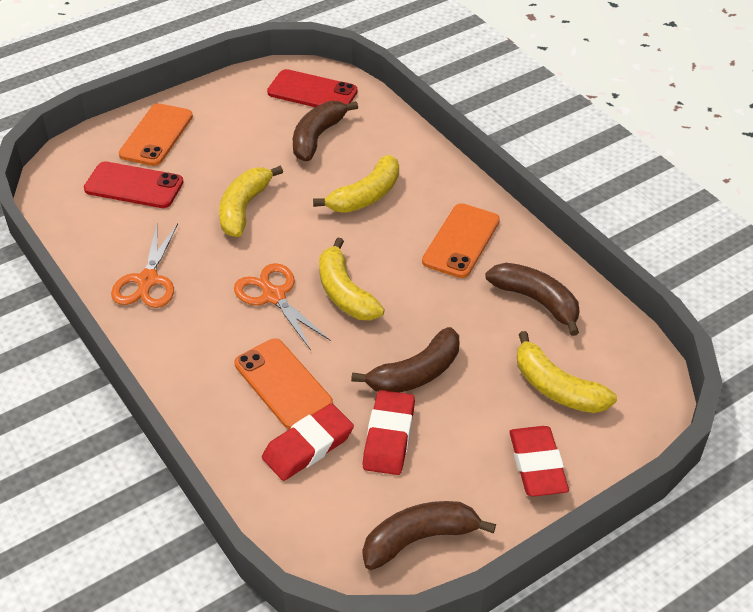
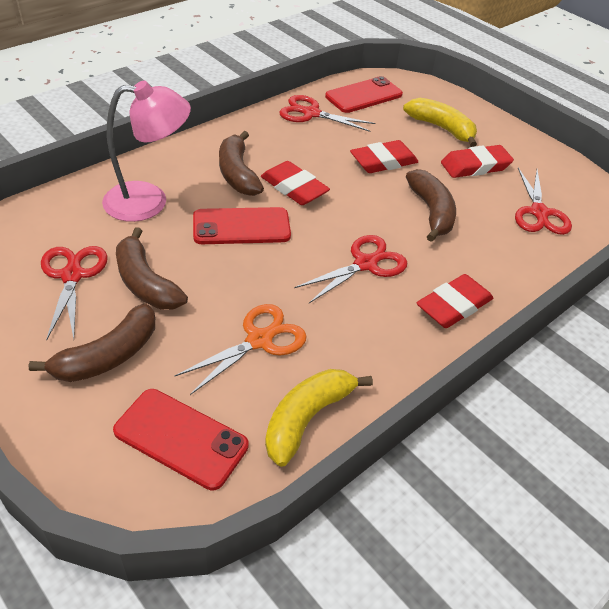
orange phone: 3 -> 0
orange scissors: 2 -> 1
pink lamp: 0 -> 1
red eraser: 3 -> 4
red phone: 2 -> 3
red scissors: 0 -> 4
yellow banana: 4 -> 2

